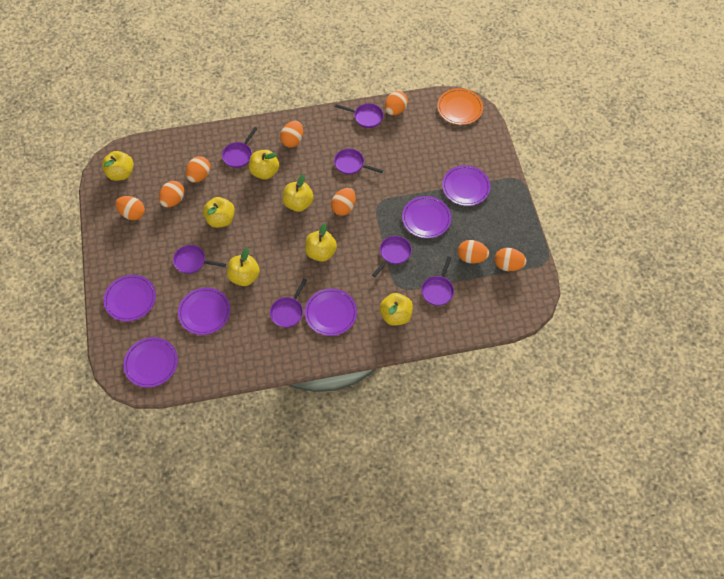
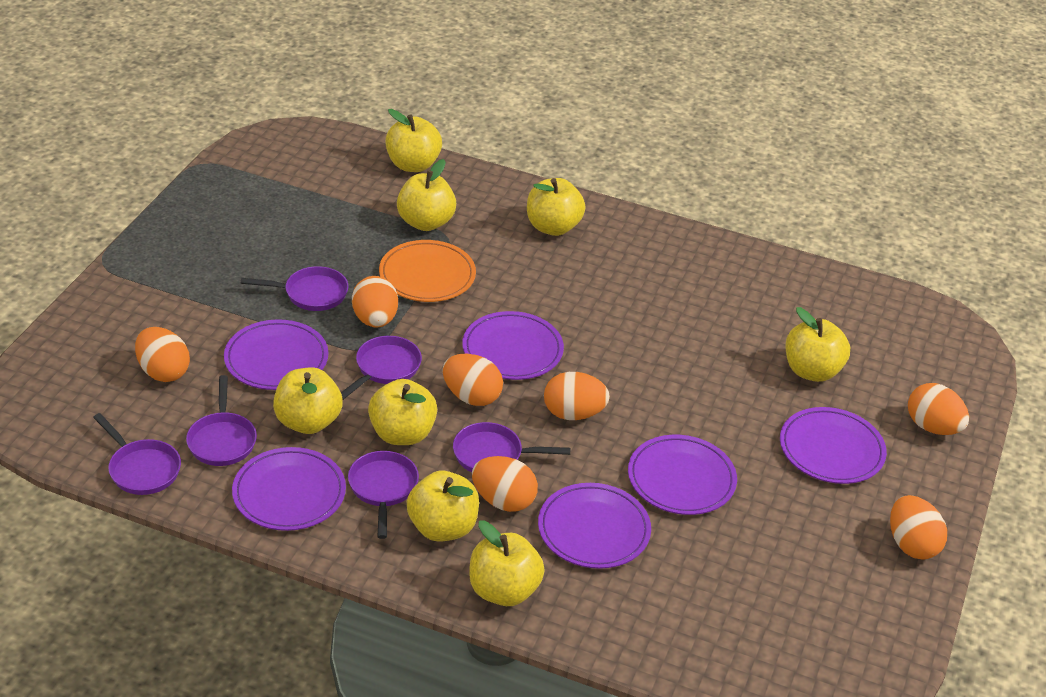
orange egg: 8 -> 7
purple pan: 7 -> 6
yellow apple: 7 -> 8

